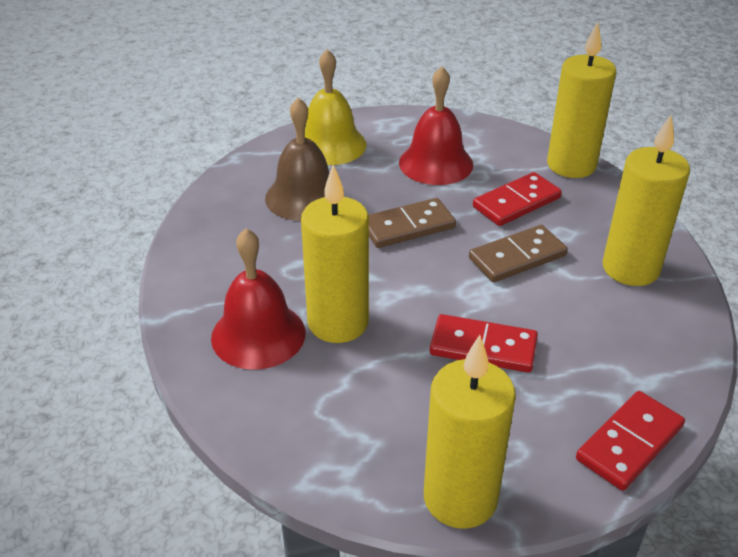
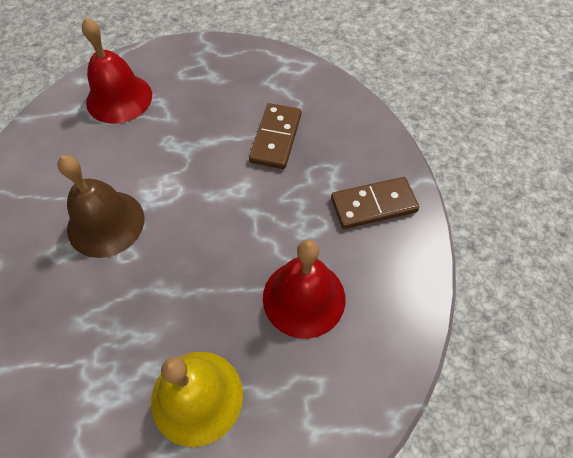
red domino: 3 -> 0
yellow candle: 4 -> 0

